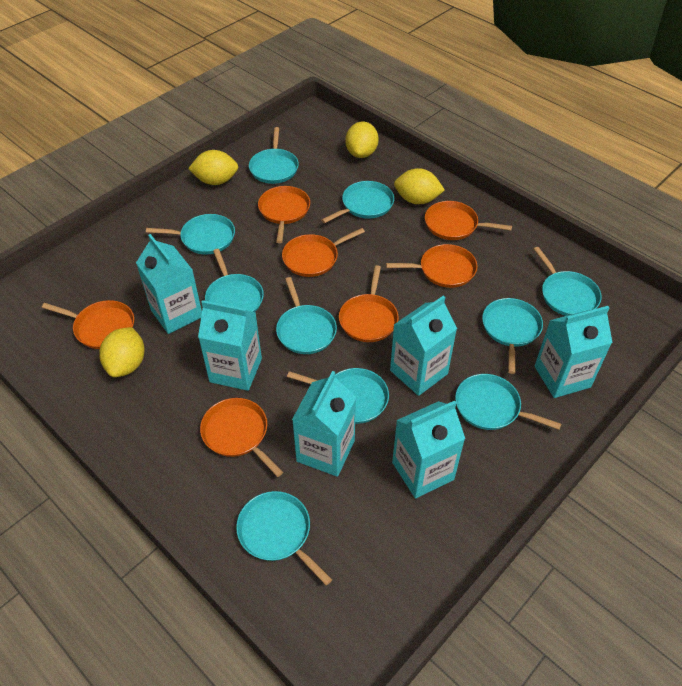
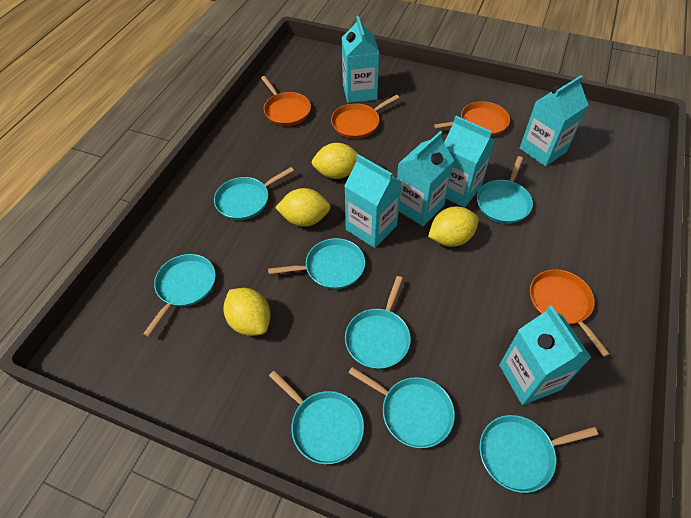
orange pan: 7 -> 4
turquoise pan: 10 -> 8

